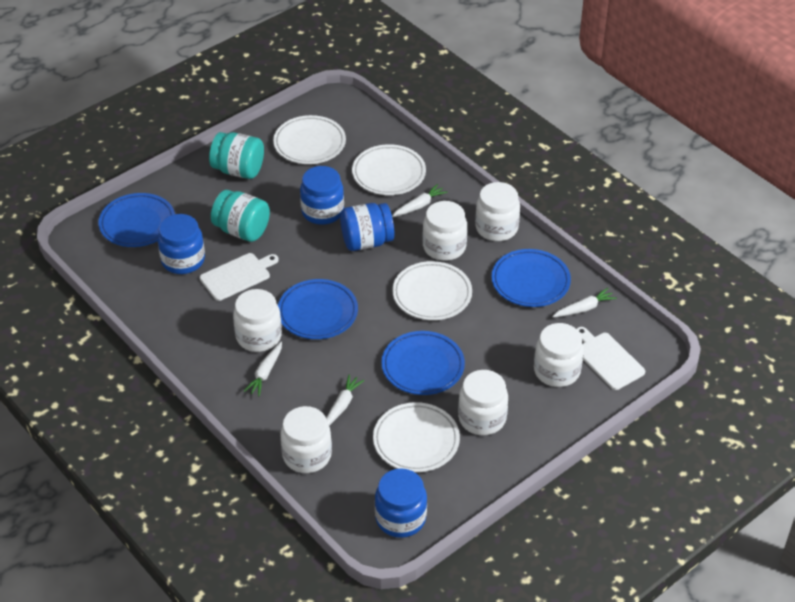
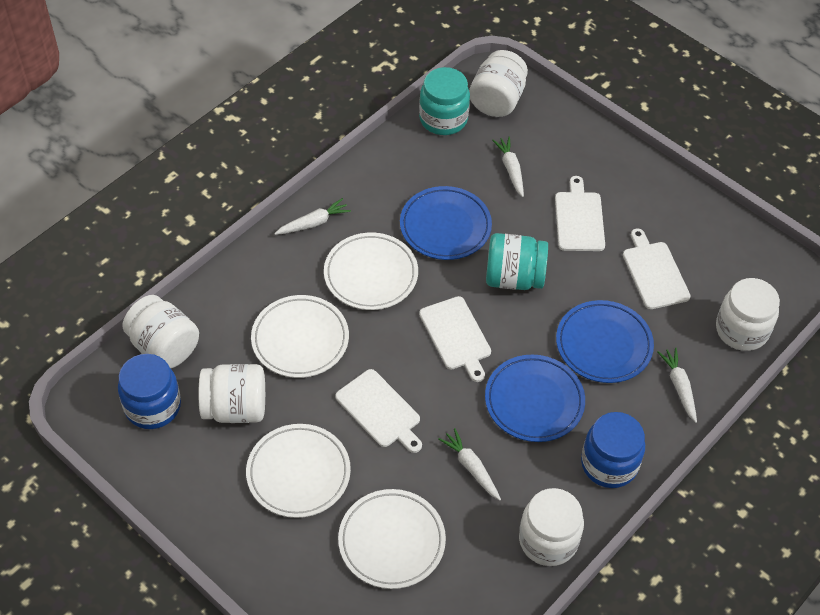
blue jar: 4 -> 2
blue plate: 4 -> 3
white cutting board: 2 -> 4
white jar: 6 -> 5

